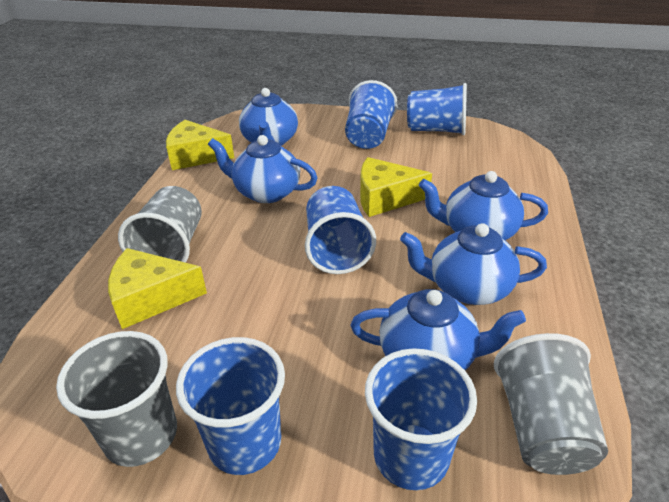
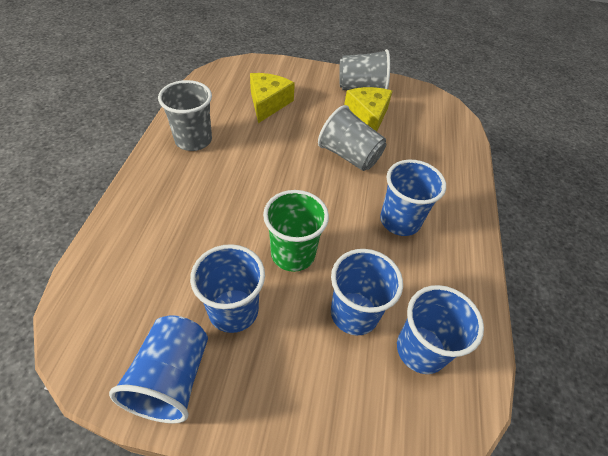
blue teapot: 5 -> 0
green cup: 0 -> 1
yellow cheese: 3 -> 2

